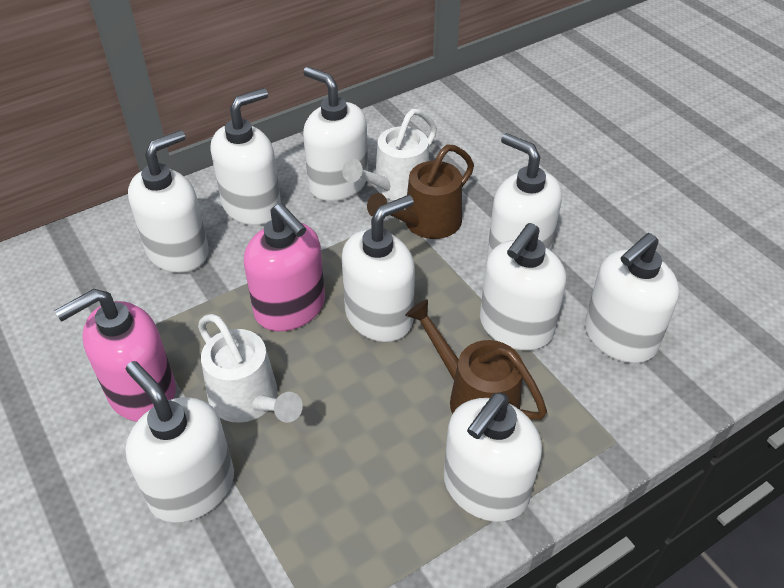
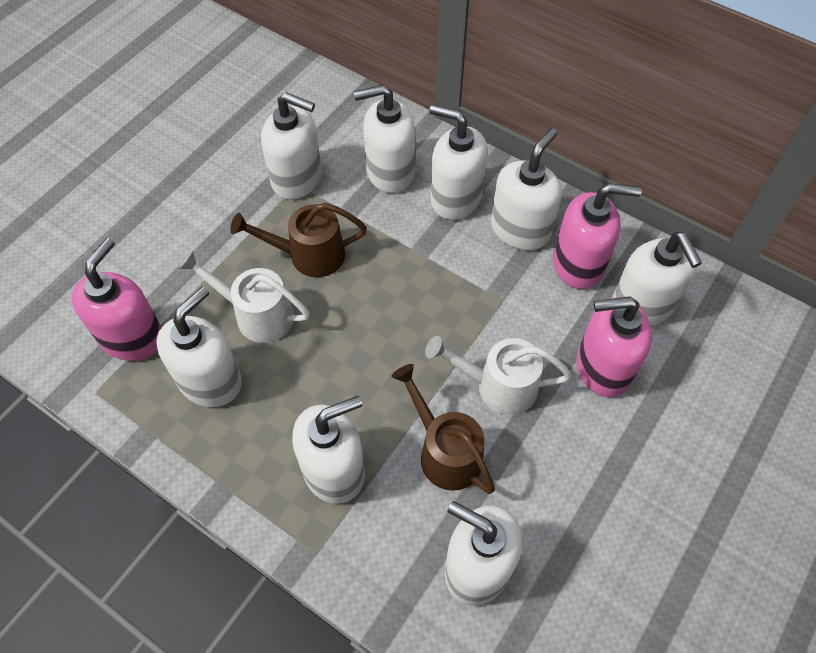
pink soap dispenser: 2 -> 3
white soap dispenser: 9 -> 8

